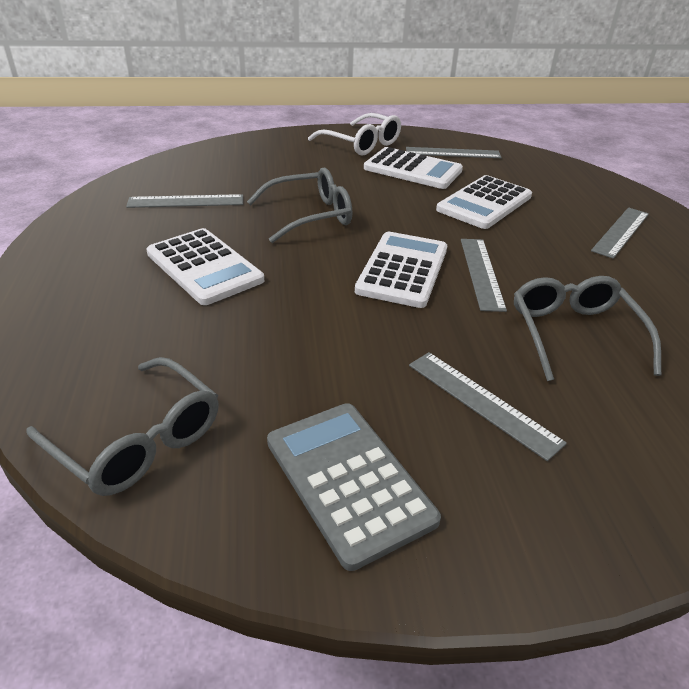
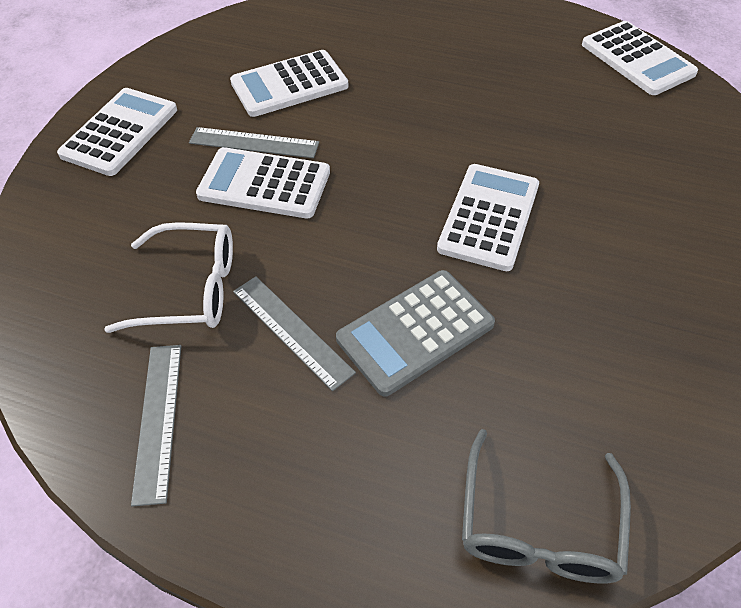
grey glasses: 3 -> 1
grey ruler: 5 -> 3
white calculator: 4 -> 5

